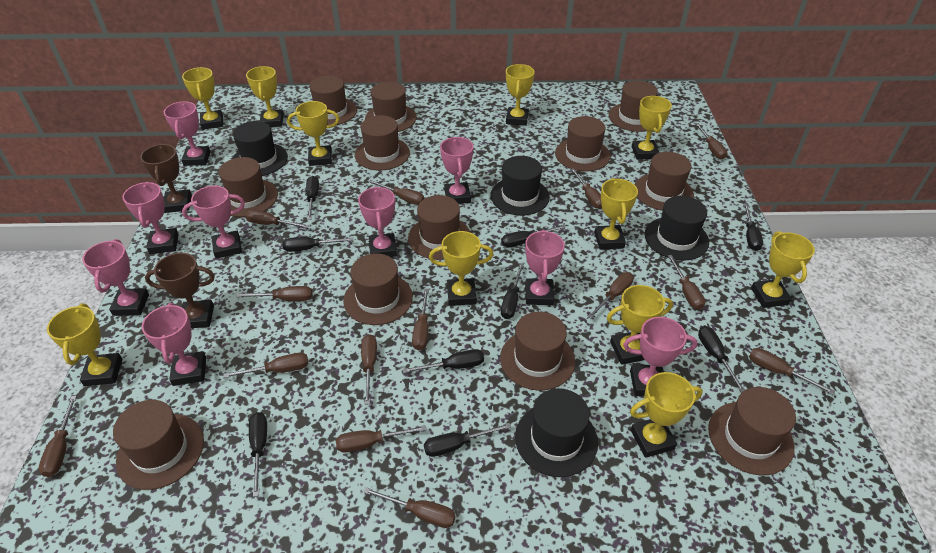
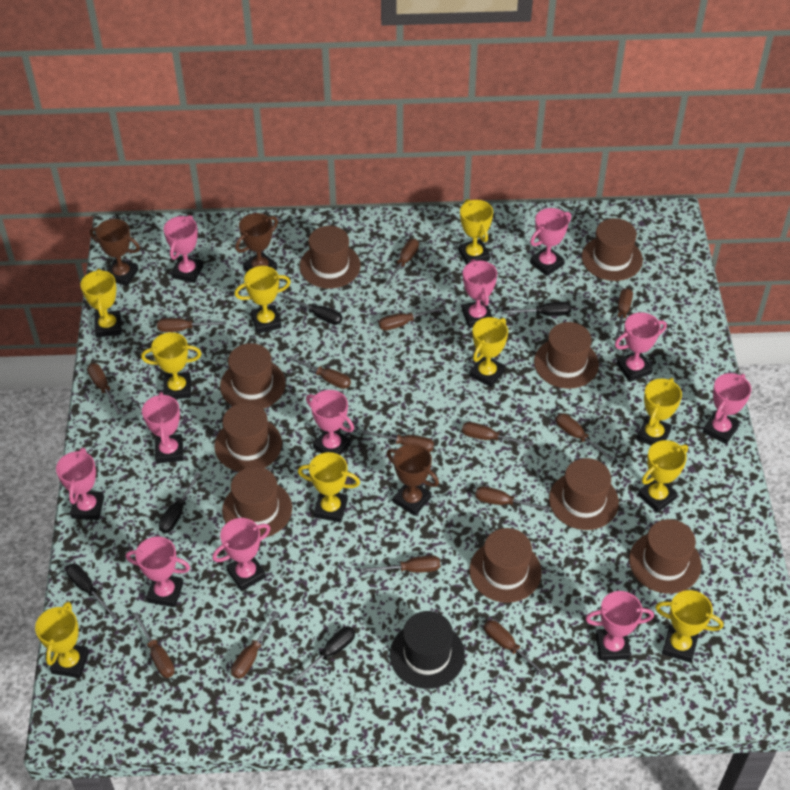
black hat: 4 -> 1
black screwdriver: 9 -> 5
brown hat: 12 -> 9
brown trophy: 2 -> 3
pink trophy: 9 -> 11
yellow trophy: 11 -> 10

